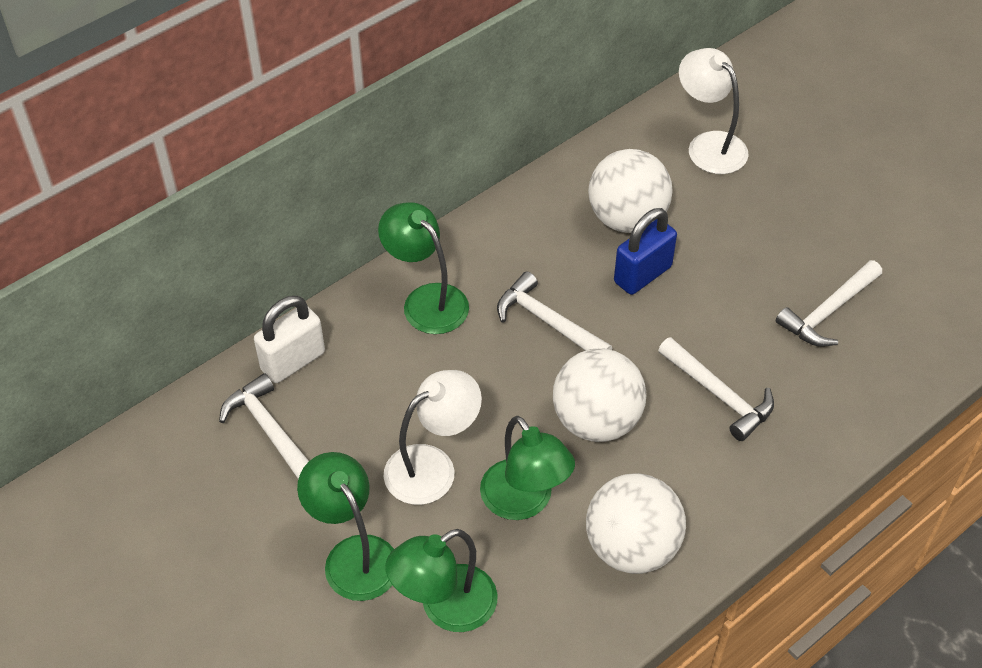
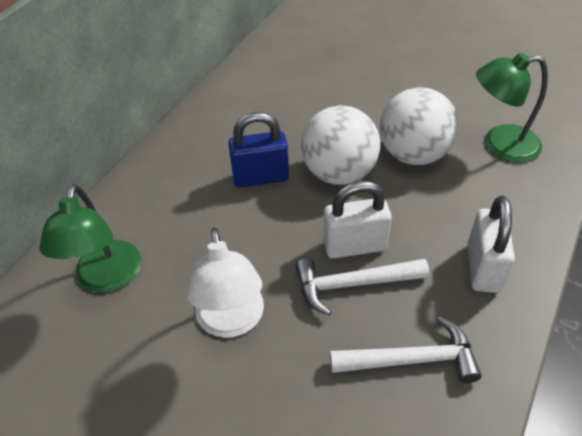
green lamp: 4 -> 2
white ball: 3 -> 2
white hammer: 4 -> 2
white lamp: 2 -> 1
white padlock: 1 -> 2

